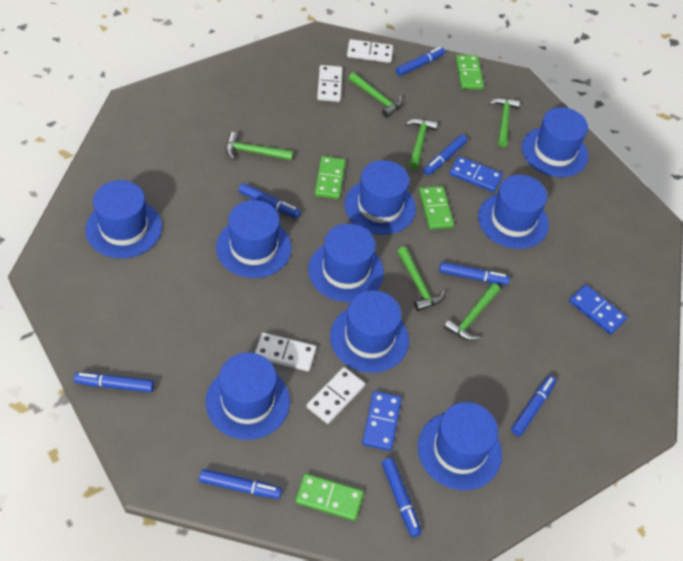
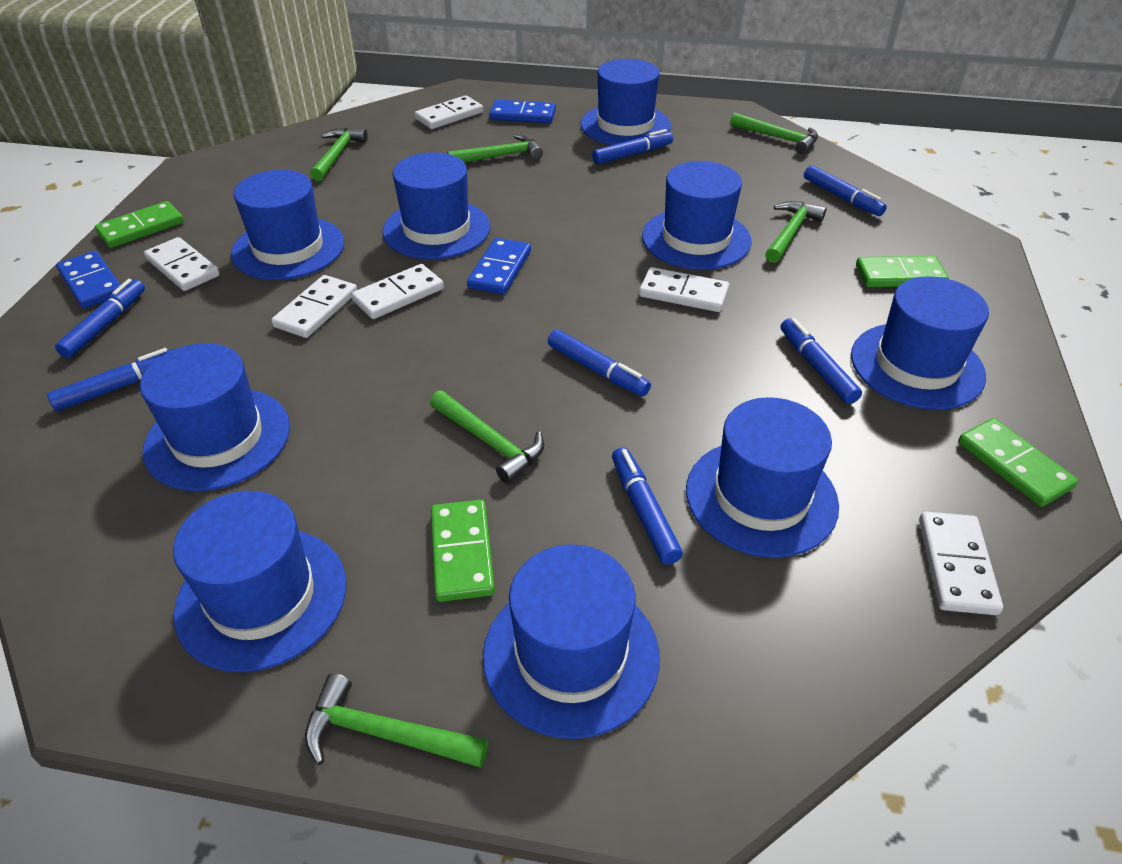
blue marker: 8 -> 7
white domino: 4 -> 6

